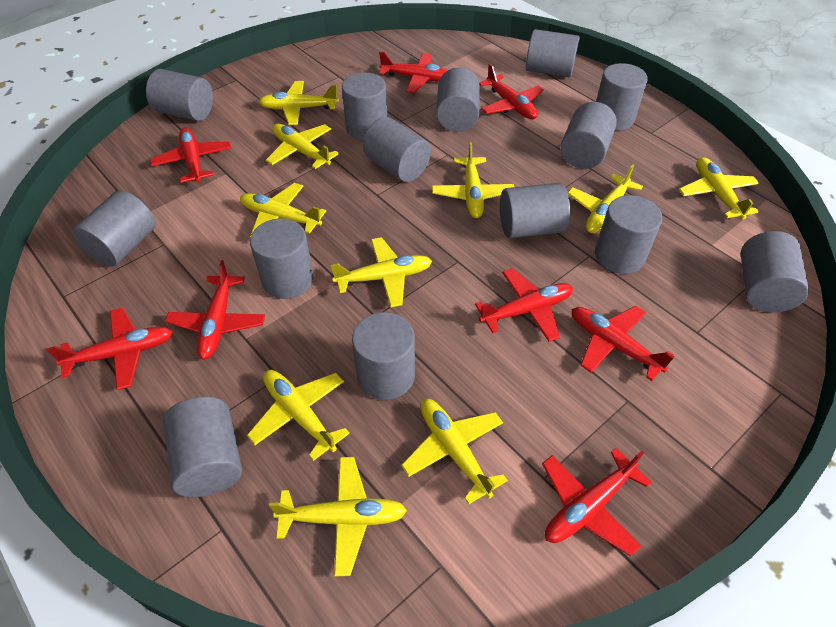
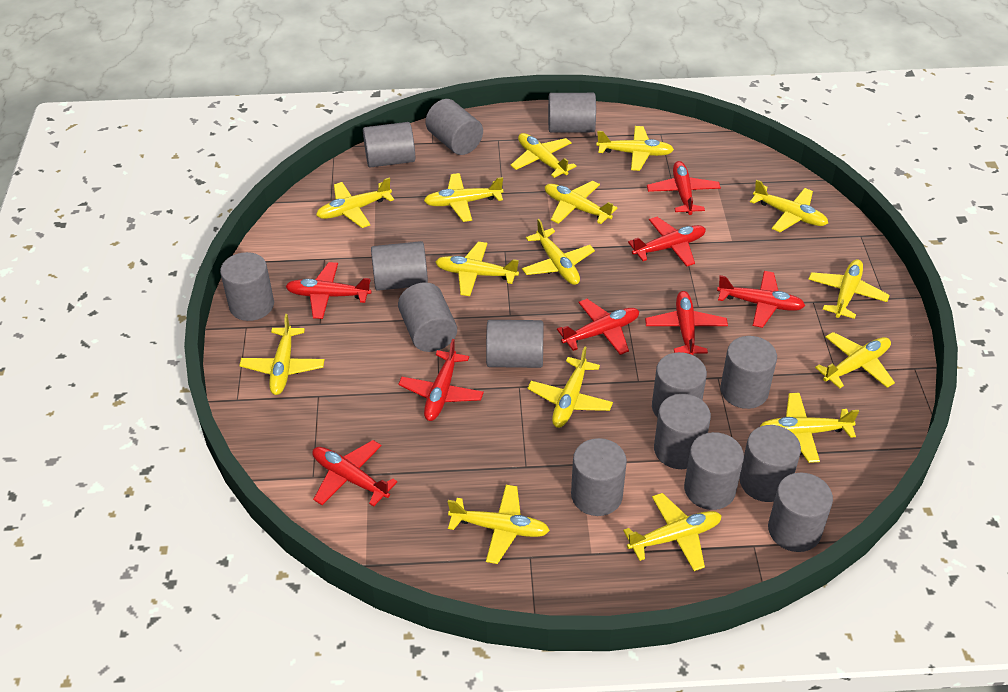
yellow plane: 10 -> 15

